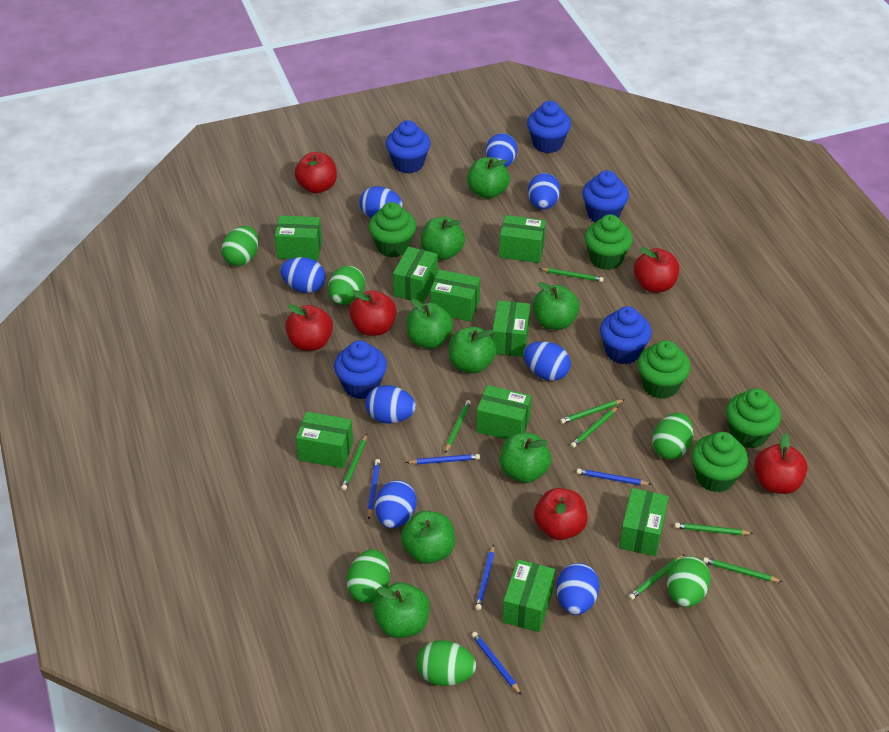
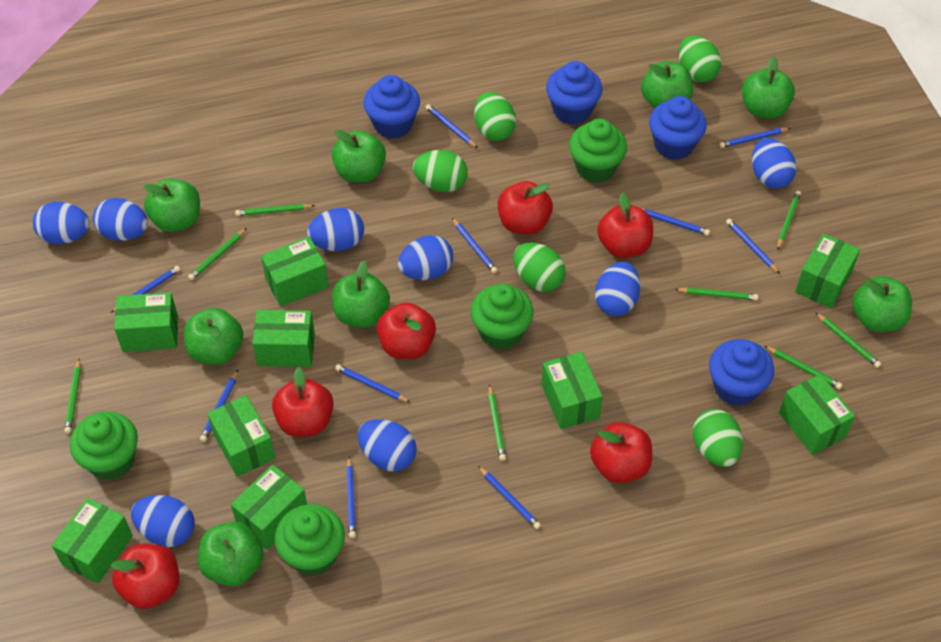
blue cupcake: 5 -> 4
blue pencil: 5 -> 10
green cupcake: 5 -> 4
green egg: 6 -> 5

